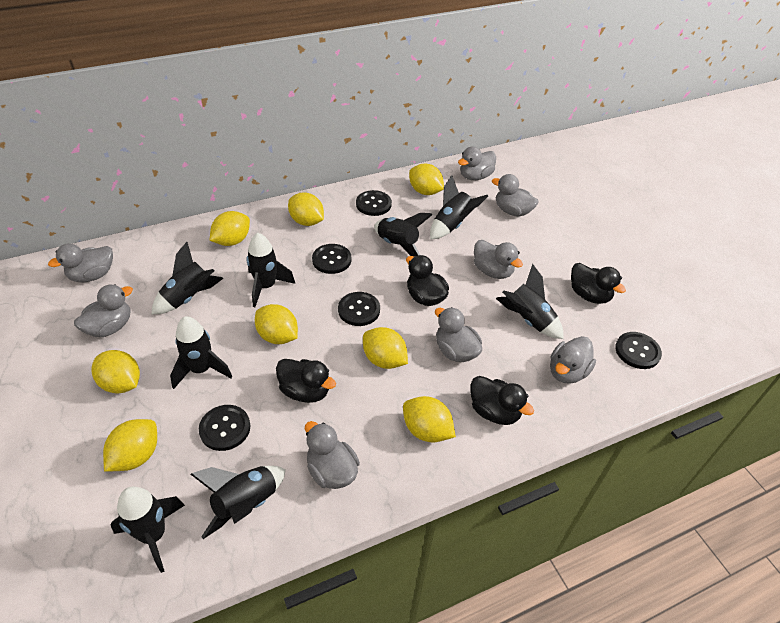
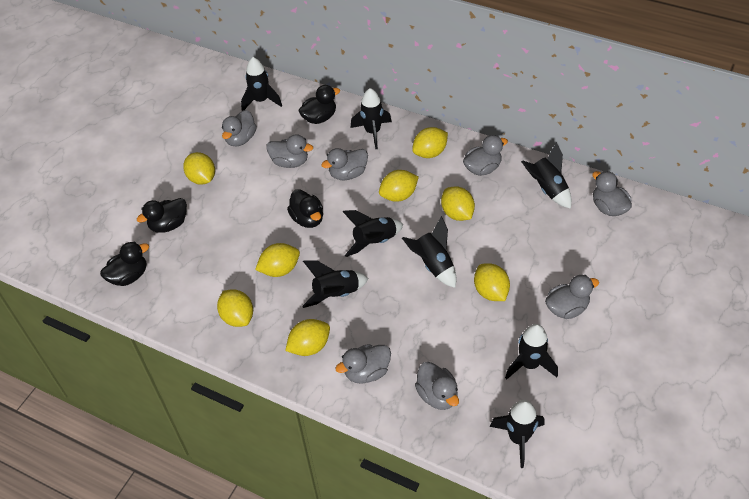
black button: 5 -> 0

